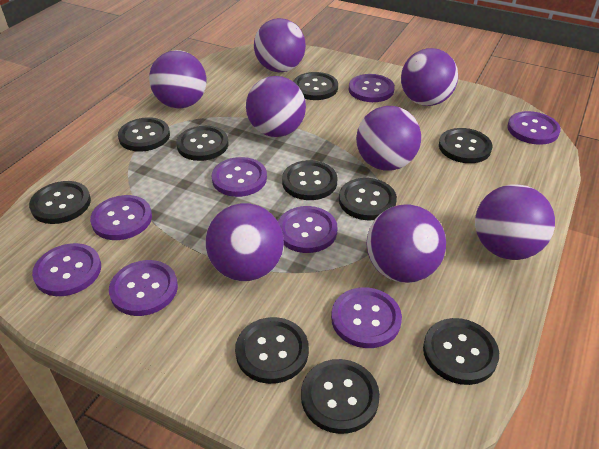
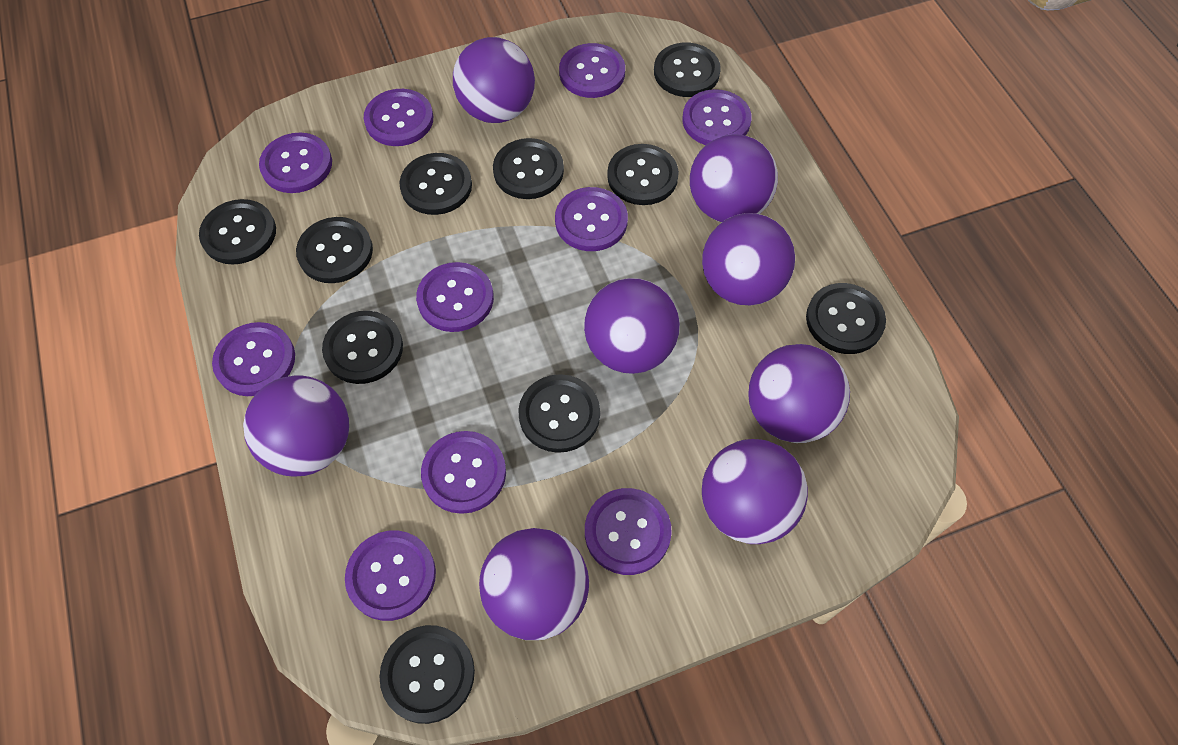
purple button: 8 -> 10

